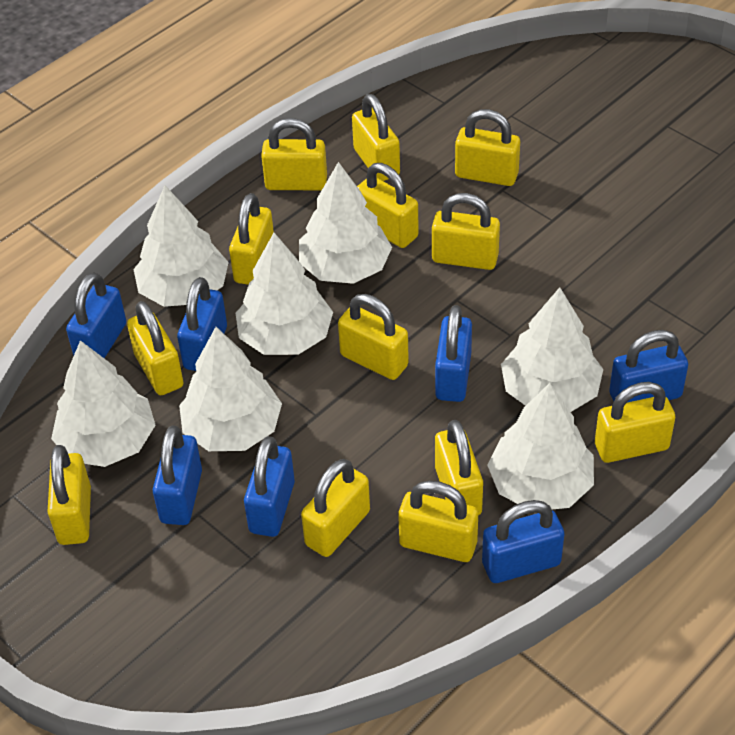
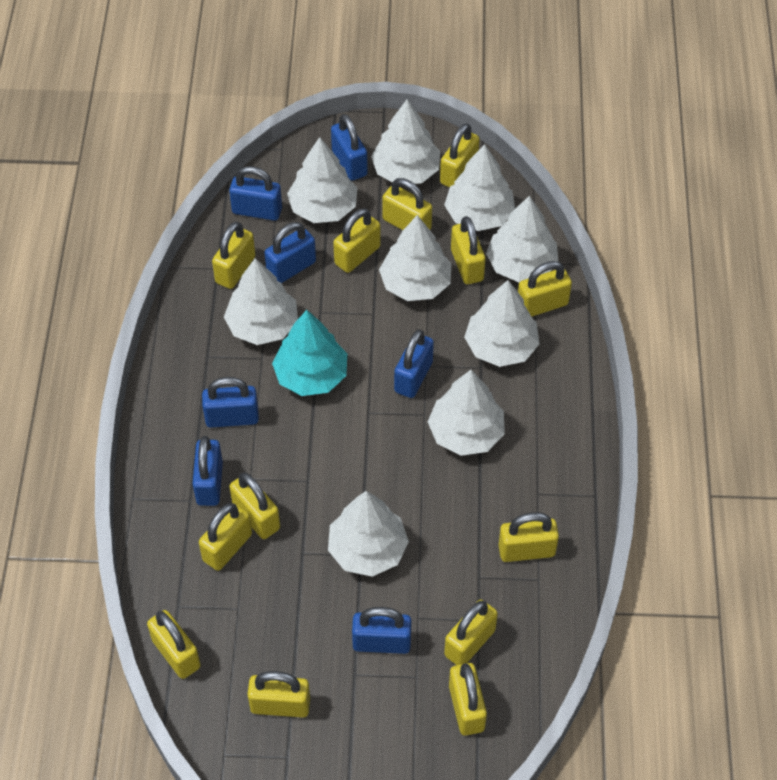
turquoise tree: 0 -> 1
white tree: 7 -> 9

